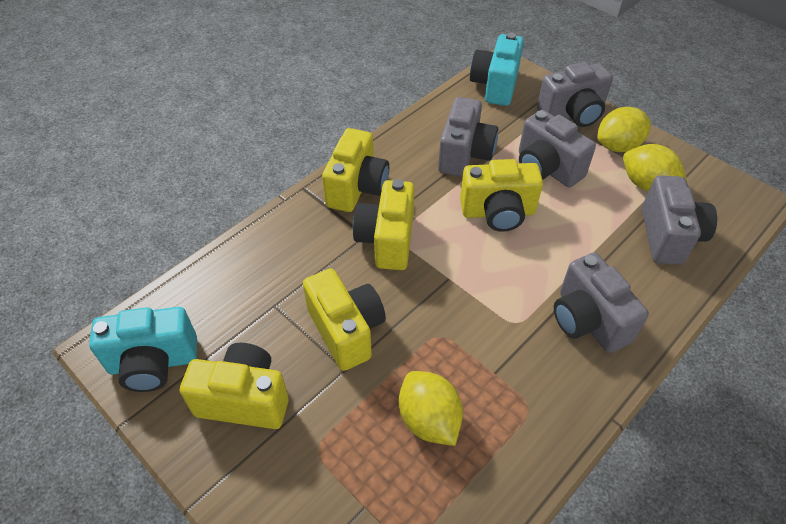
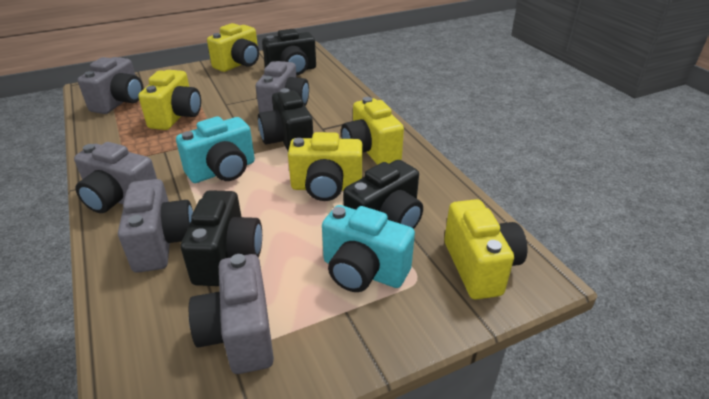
black camera: 0 -> 4
yellow lemon: 3 -> 0

